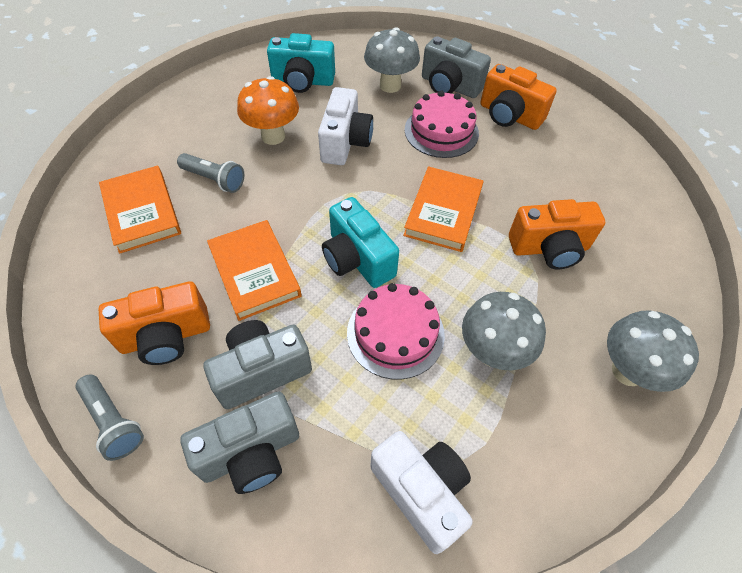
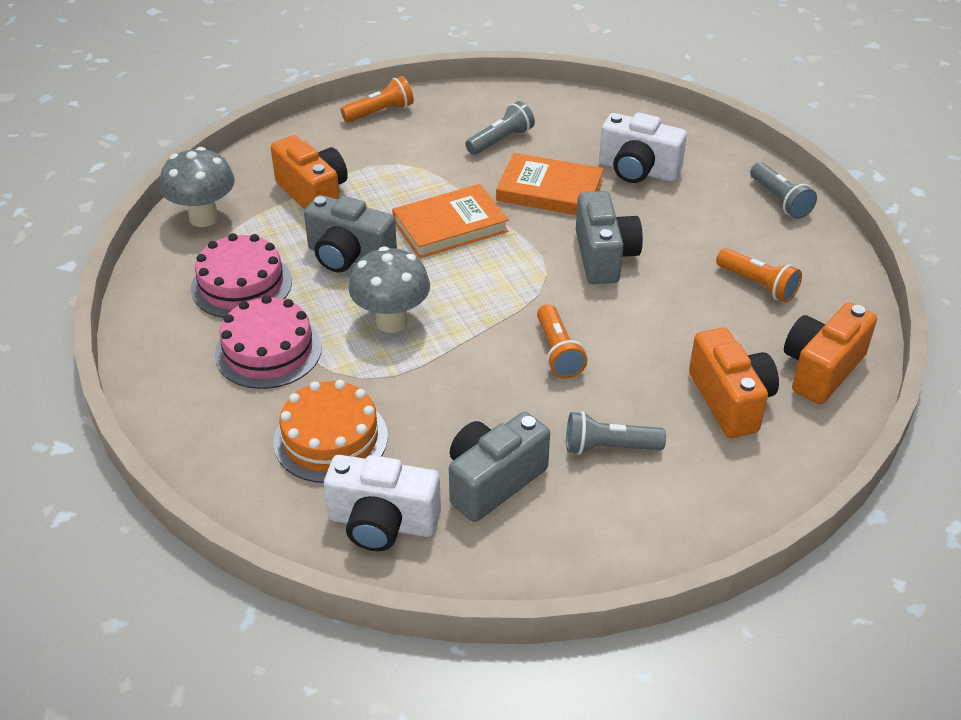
grey flashlight: 2 -> 3
grey mushroom: 3 -> 2
orange book: 3 -> 2
orange cake: 0 -> 1
orange flashlight: 0 -> 3
orange mushroom: 1 -> 0
turquoise camera: 2 -> 0

